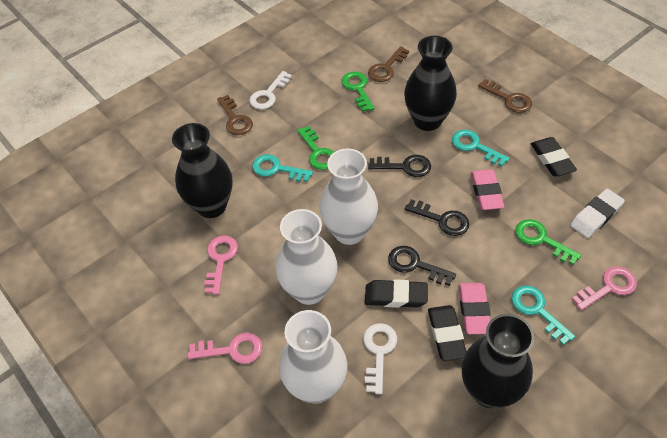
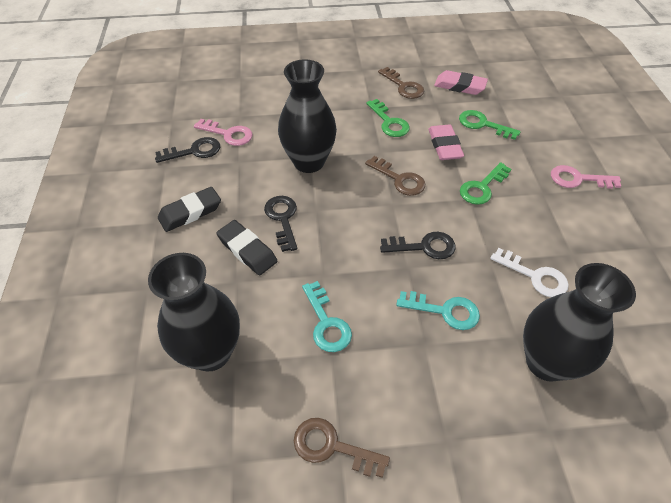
black eraser: 3 -> 2
pink key: 3 -> 2
turquoise key: 3 -> 2
white eraser: 1 -> 0
white key: 2 -> 1
white vase: 3 -> 0

